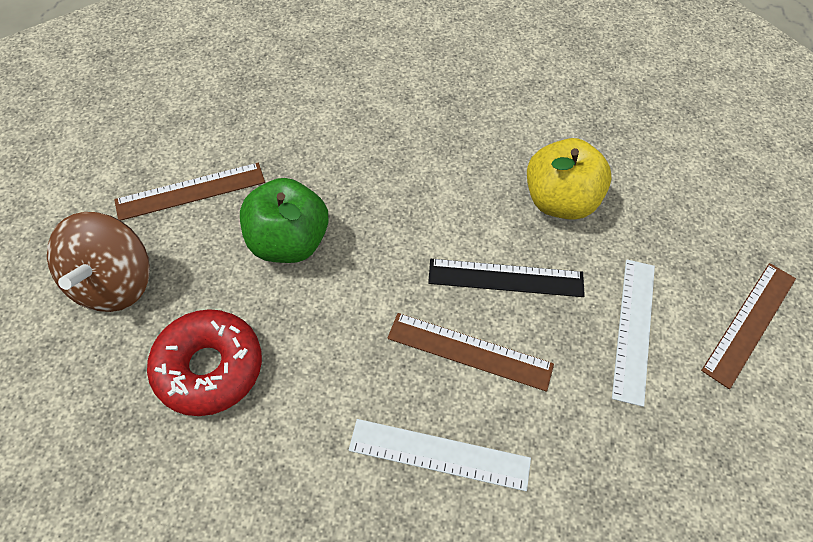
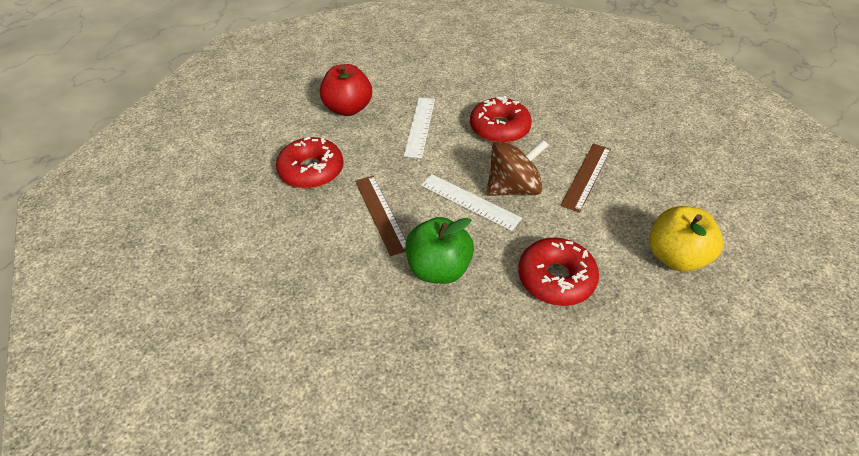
black ruler: 1 -> 0
brown ruler: 3 -> 2
red apple: 0 -> 1
red donut: 1 -> 3

